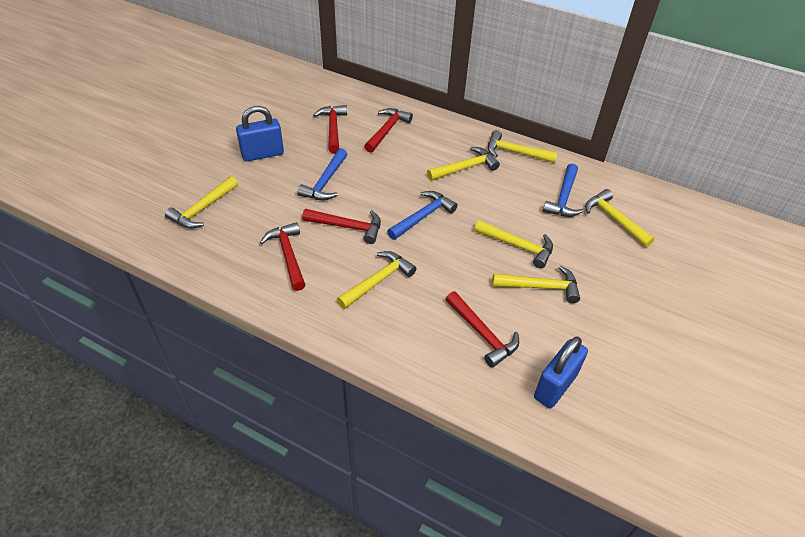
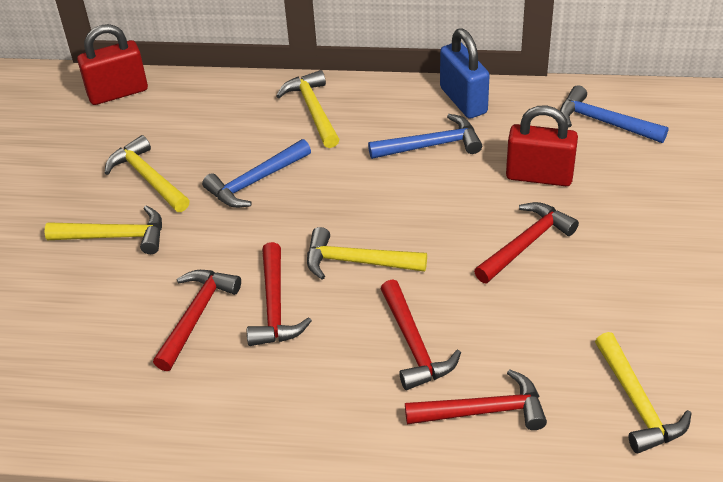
blue padlock: 2 -> 1
red padlock: 0 -> 2
yellow hammer: 7 -> 5

